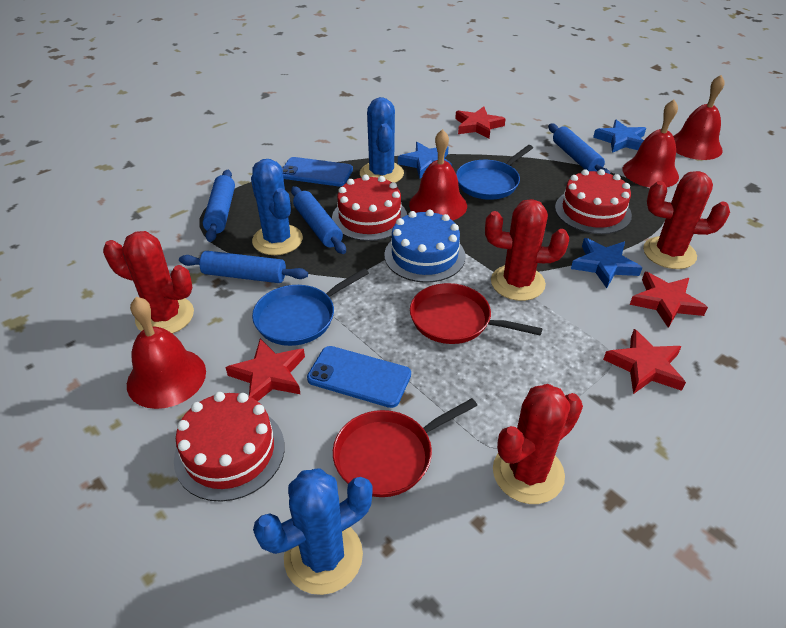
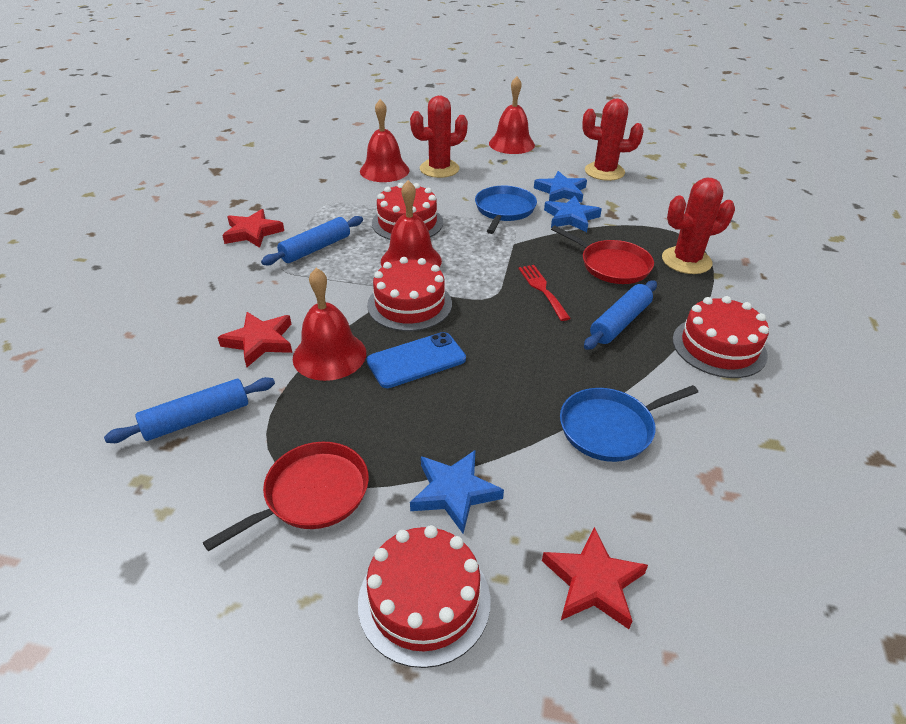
blue cactus: 3 -> 0
blue cake: 1 -> 0
blue phone: 2 -> 1
blue rolling pin: 4 -> 3
red cactus: 4 -> 3
red cake: 3 -> 4
red fork: 0 -> 1
red star: 4 -> 3

